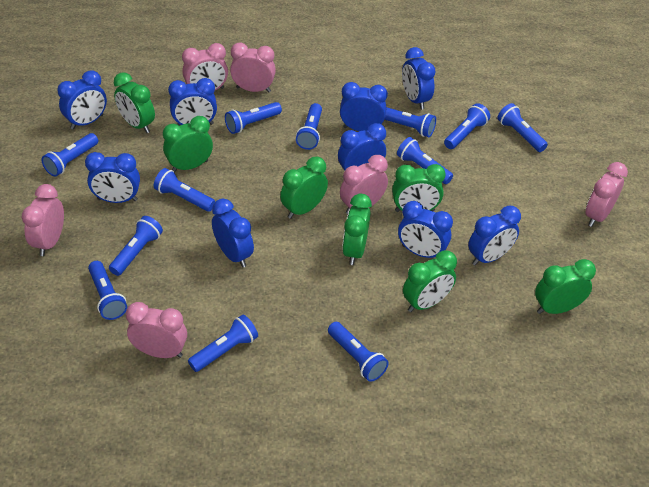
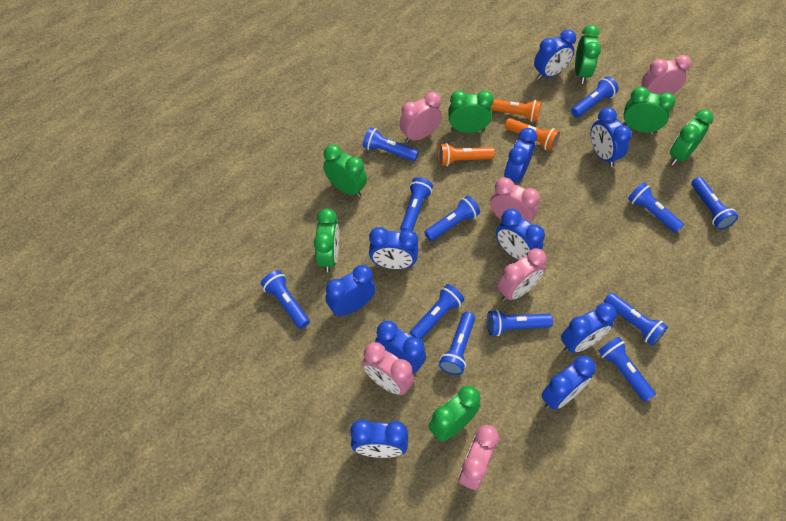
blue clock: 9 -> 10
orange flashlight: 0 -> 3

